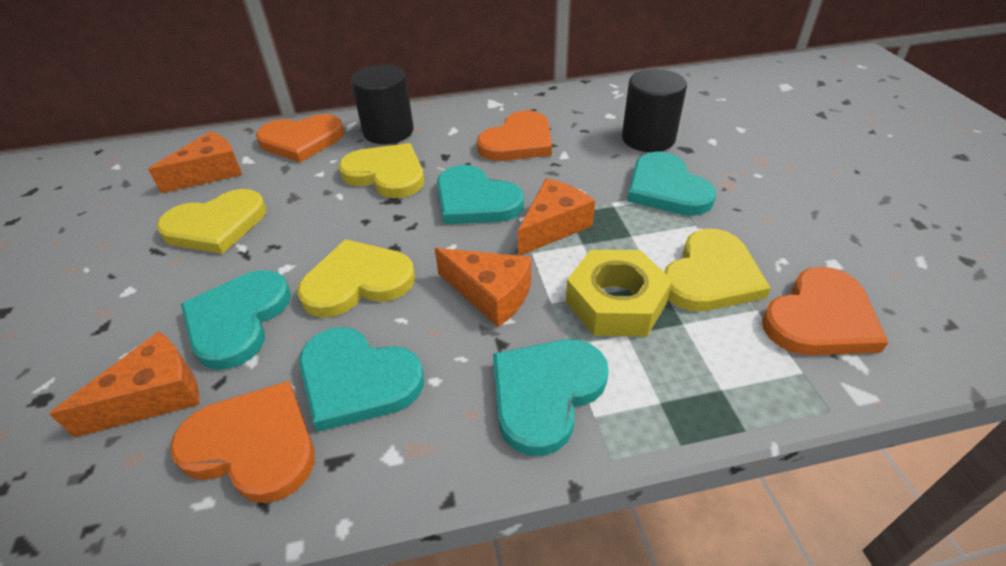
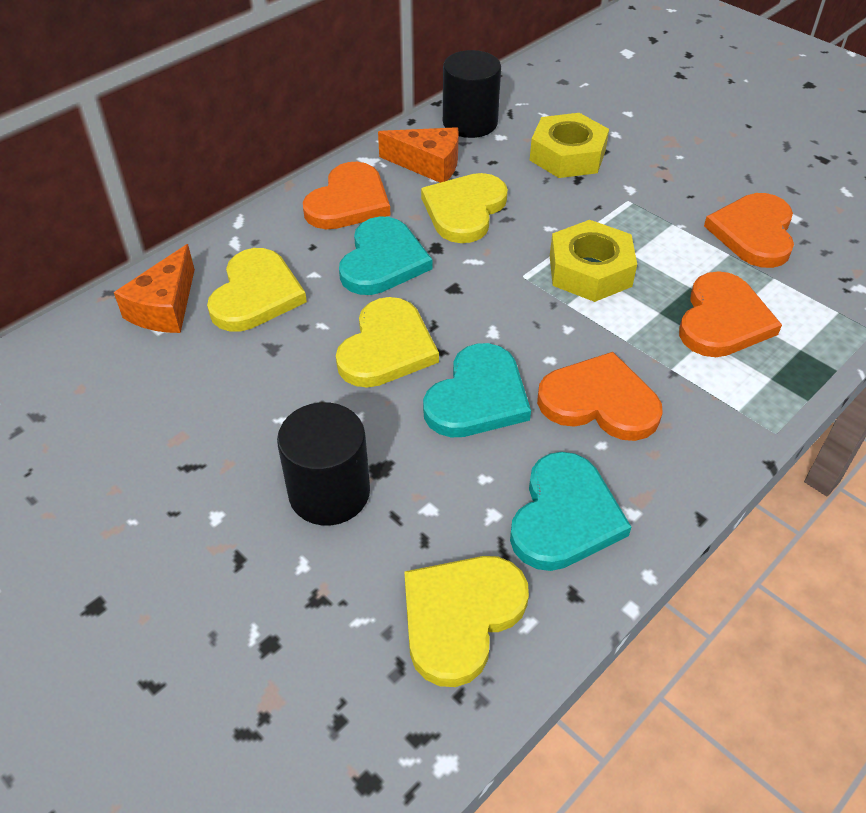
orange cheese: 4 -> 2
turquoise heart: 5 -> 3
yellow nut: 1 -> 2

